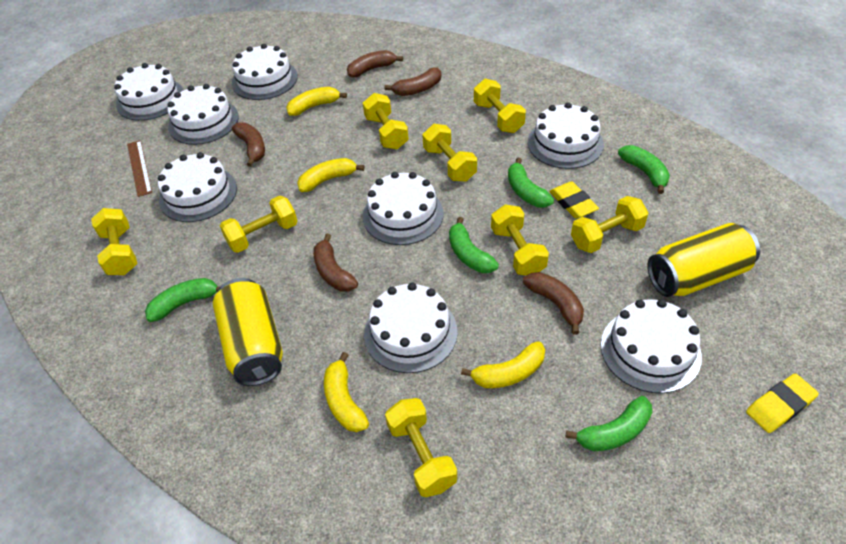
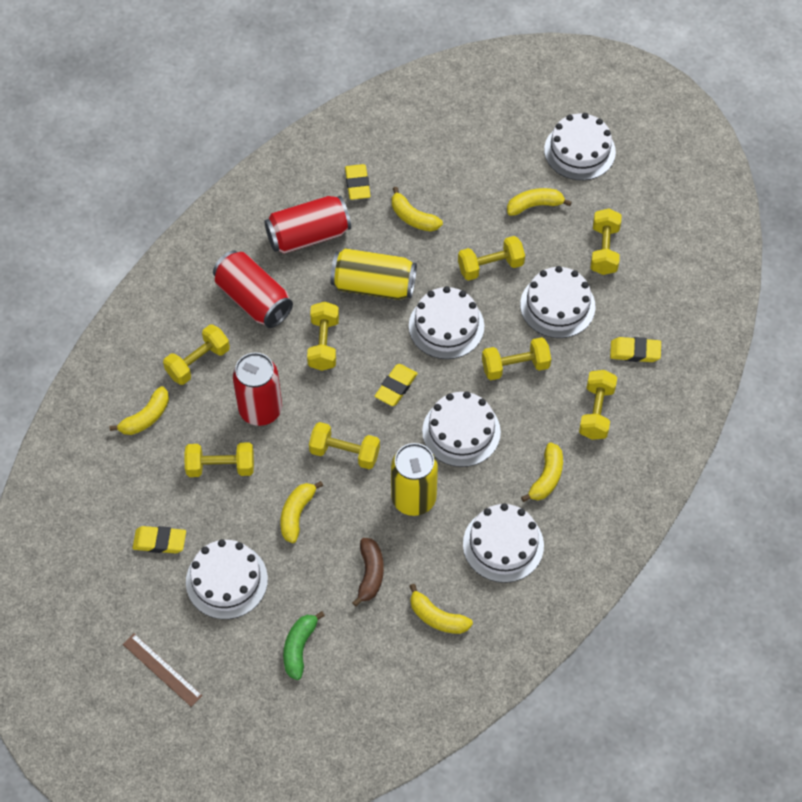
brown banana: 5 -> 1
green banana: 5 -> 1
red can: 0 -> 3
white cake: 8 -> 6
yellow banana: 4 -> 6
yellow eraser: 2 -> 4

